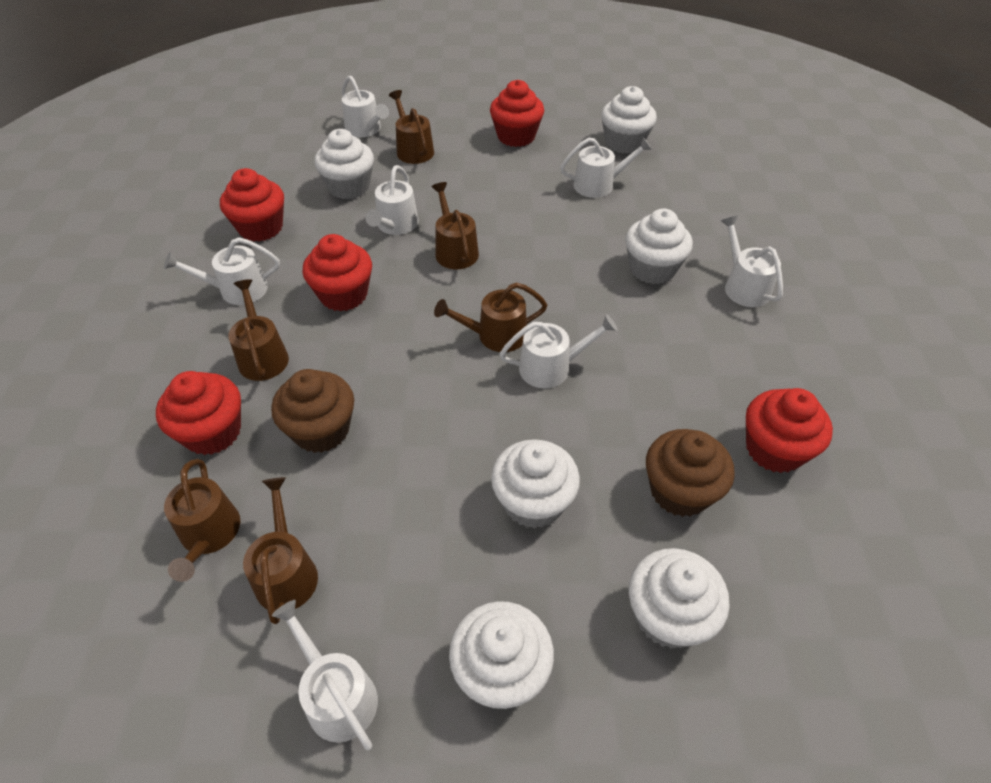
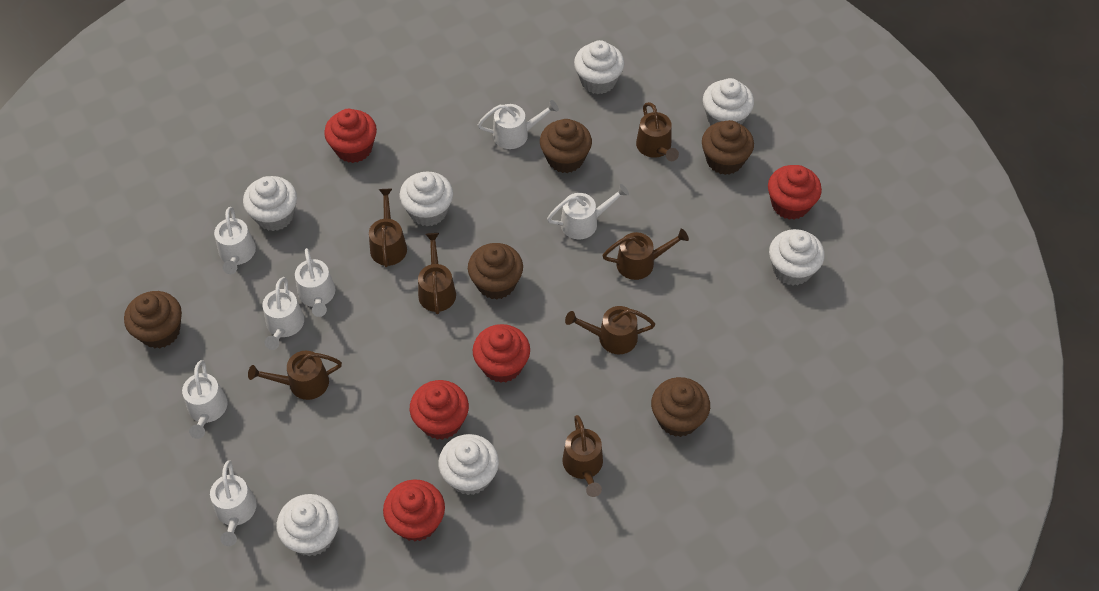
brown cupcake: 2 -> 5
brown watering can: 6 -> 7
white cupcake: 6 -> 7

